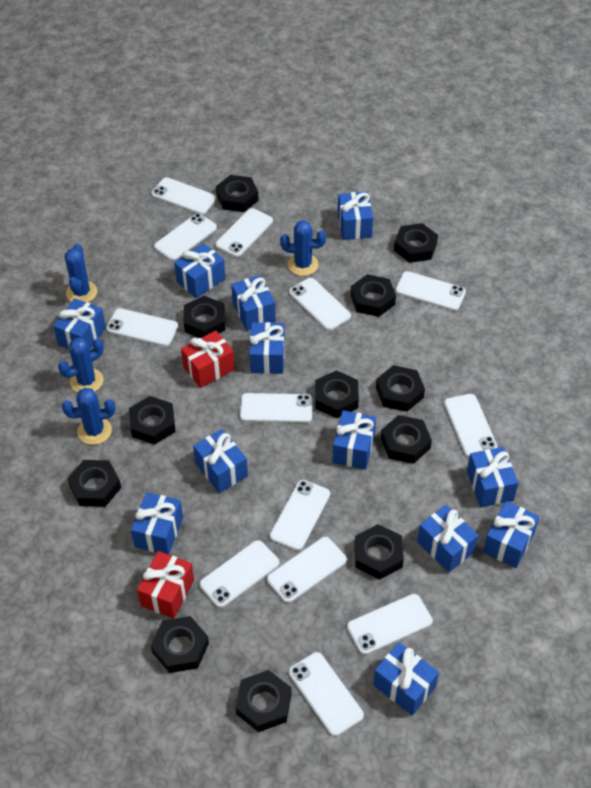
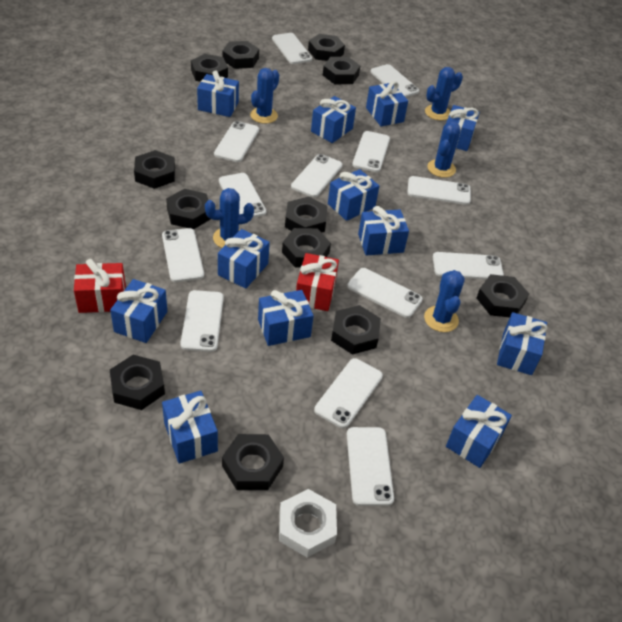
blue cactus: 4 -> 5
white nut: 0 -> 1

